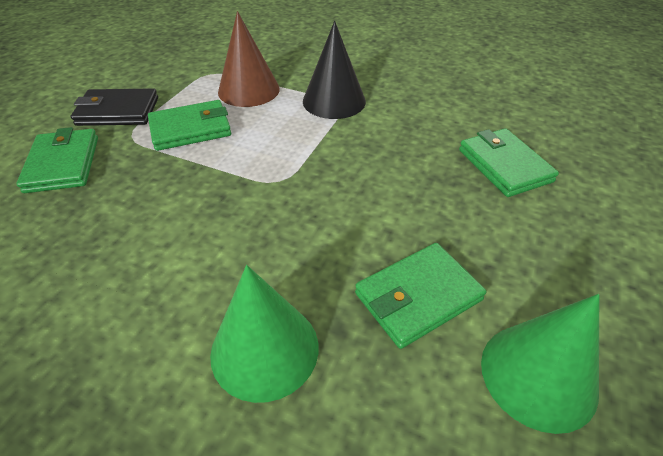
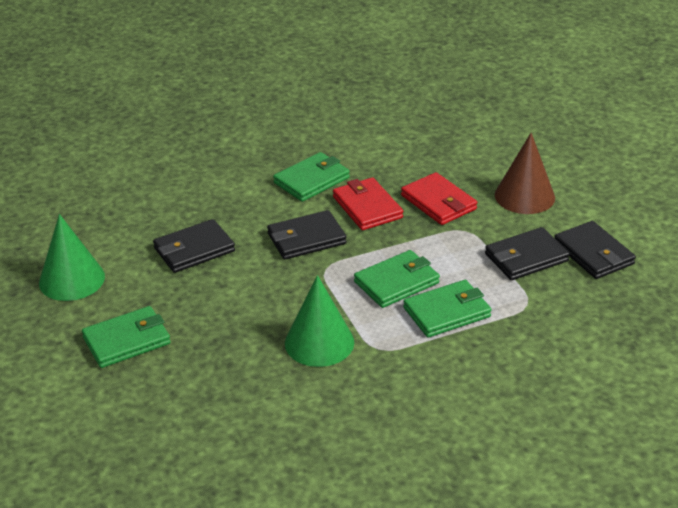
black cone: 1 -> 0
black wallet: 1 -> 4
red wallet: 0 -> 2

